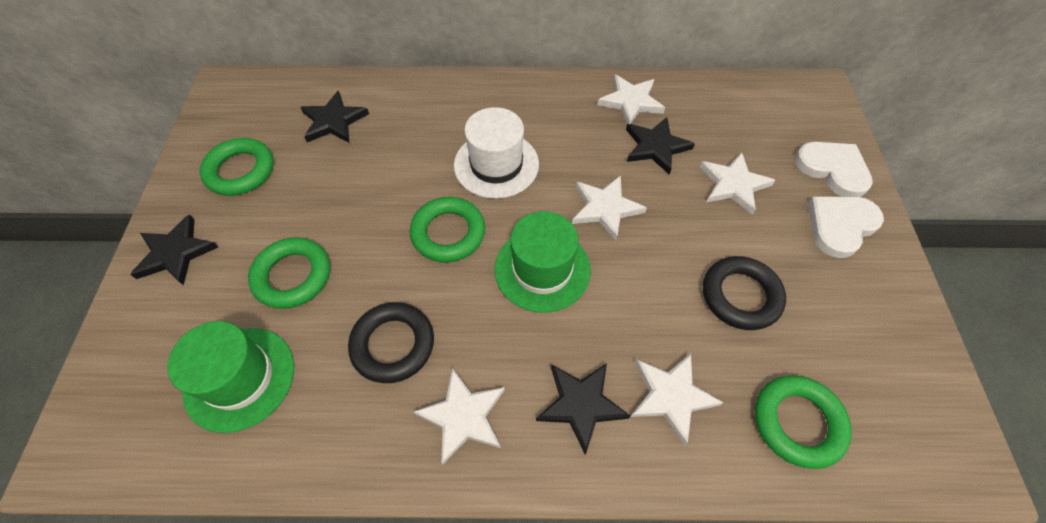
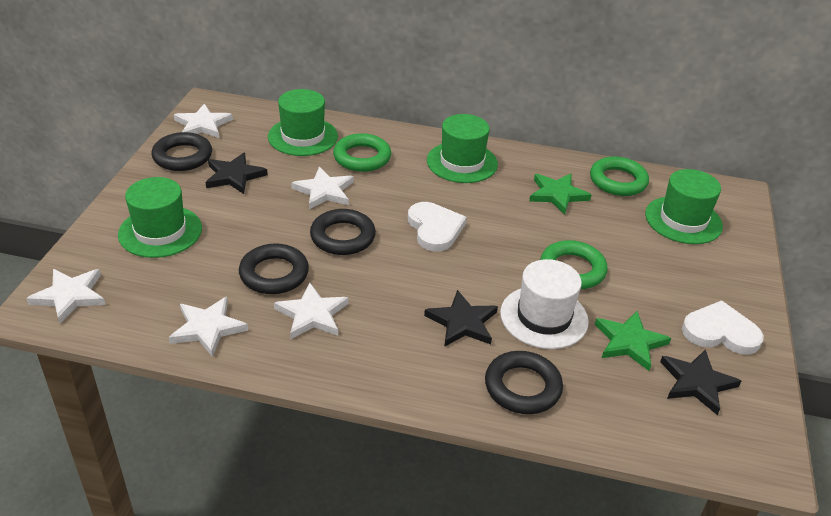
black ring: 2 -> 4
black star: 4 -> 3
green hat: 2 -> 4
green ring: 4 -> 3
green star: 0 -> 2

